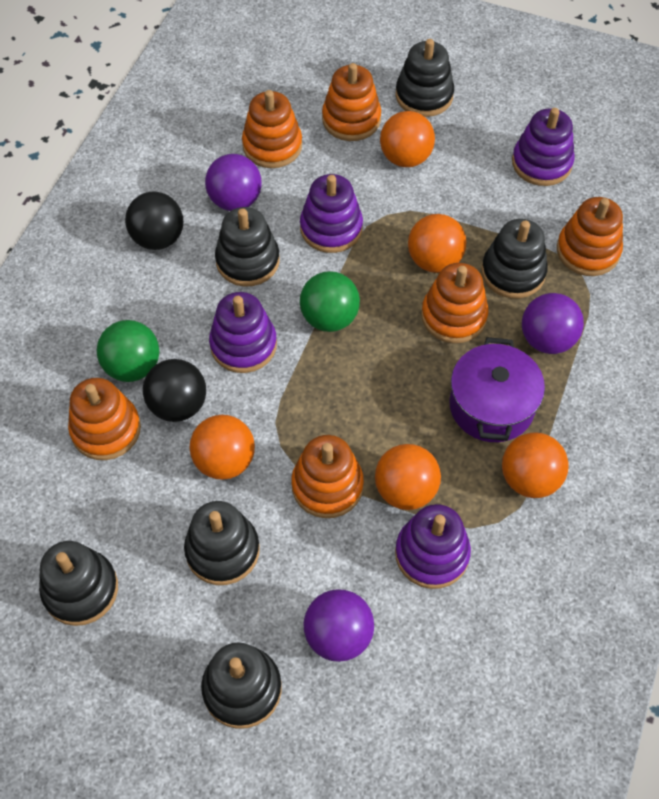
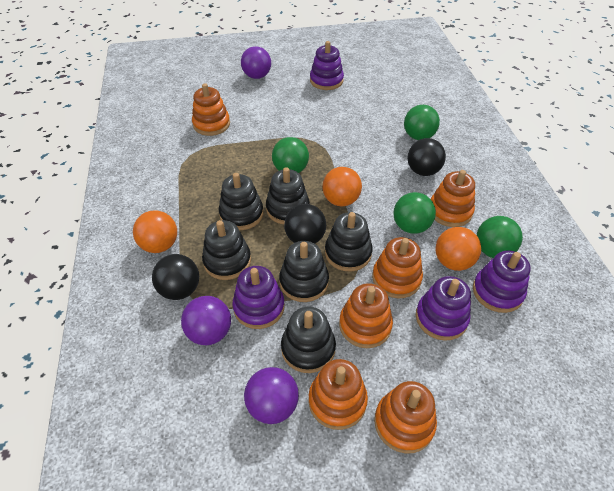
black ball: 2 -> 3
green ball: 2 -> 4
orange ball: 5 -> 3
purple pot: 1 -> 0

